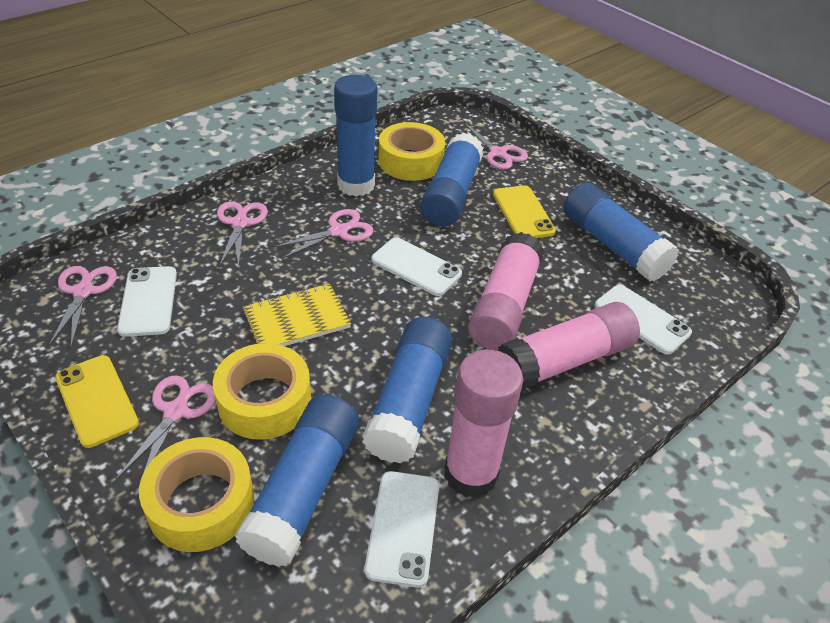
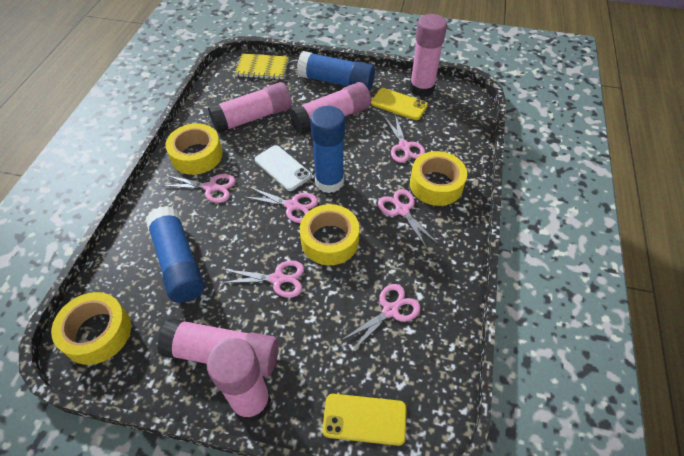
blue glue stick: 5 -> 3
pink glue stick: 3 -> 5
pink scissors: 5 -> 6
white phone: 4 -> 1
yellow tape: 3 -> 4

